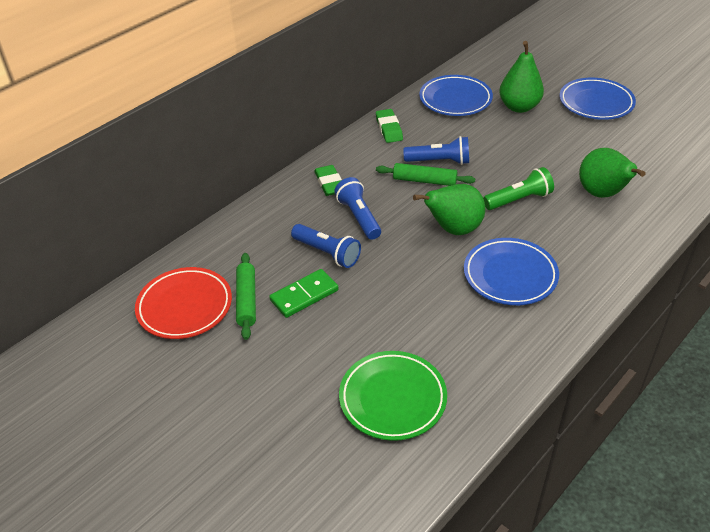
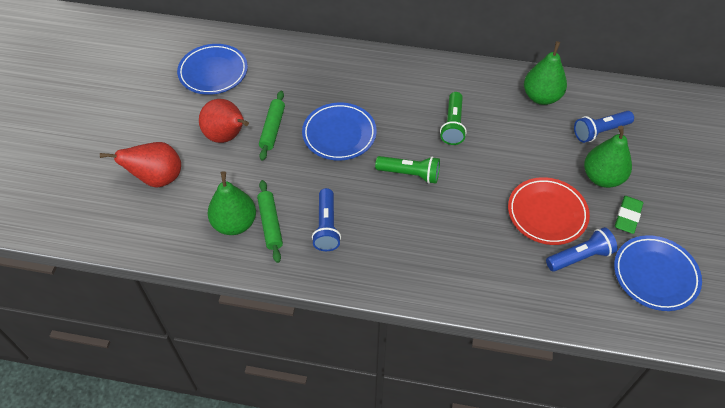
green domino: 1 -> 0
green eraser: 2 -> 1
green flashlight: 1 -> 2
green plate: 1 -> 0
red pear: 0 -> 2

